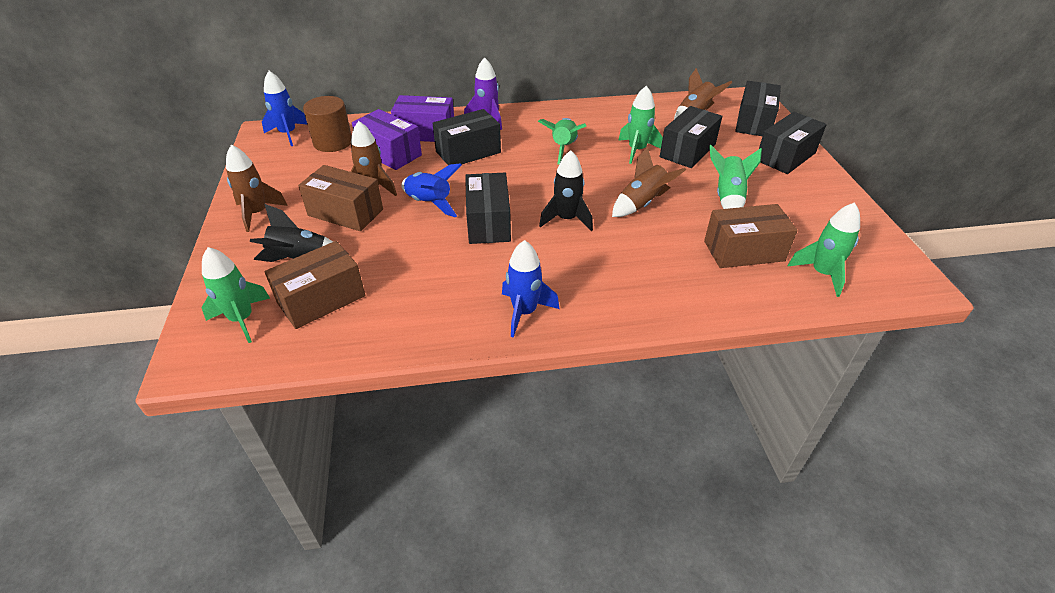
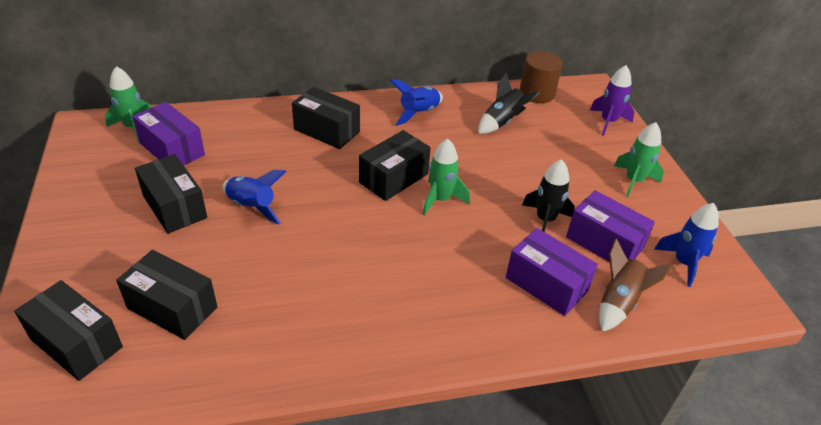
brown box: 3 -> 0
brown rocket: 4 -> 1
green rocket: 5 -> 3
purple box: 2 -> 3

